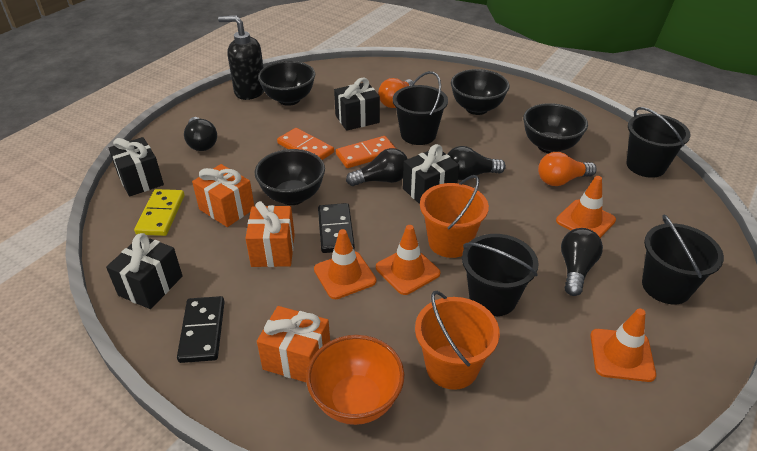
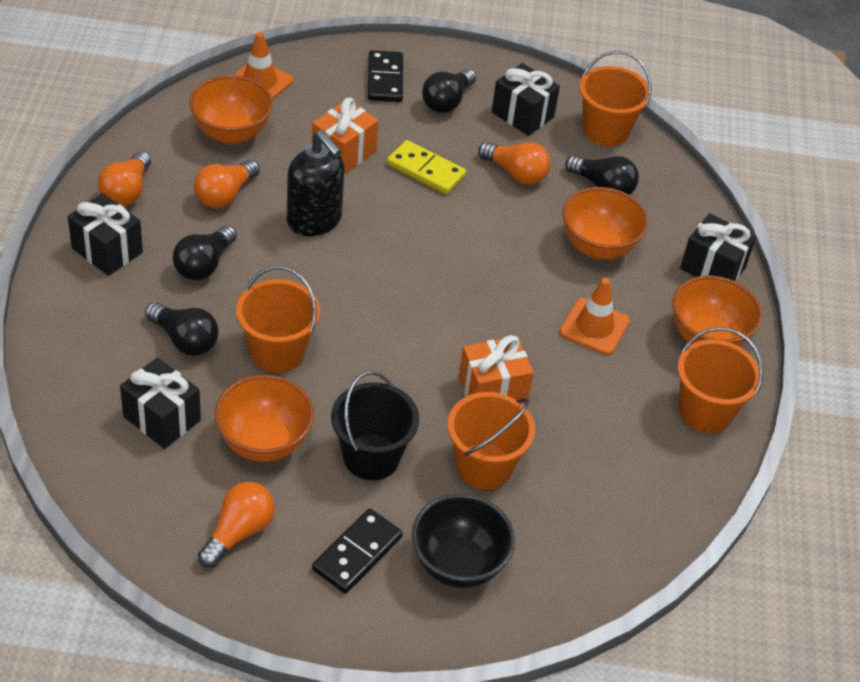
black bowl: 4 -> 1
black bucket: 4 -> 1
orange bowl: 1 -> 4
orange bucket: 2 -> 4
orange domino: 2 -> 0
orange gift: 3 -> 2
orange light bulb: 2 -> 4
orange traffic cone: 4 -> 2

